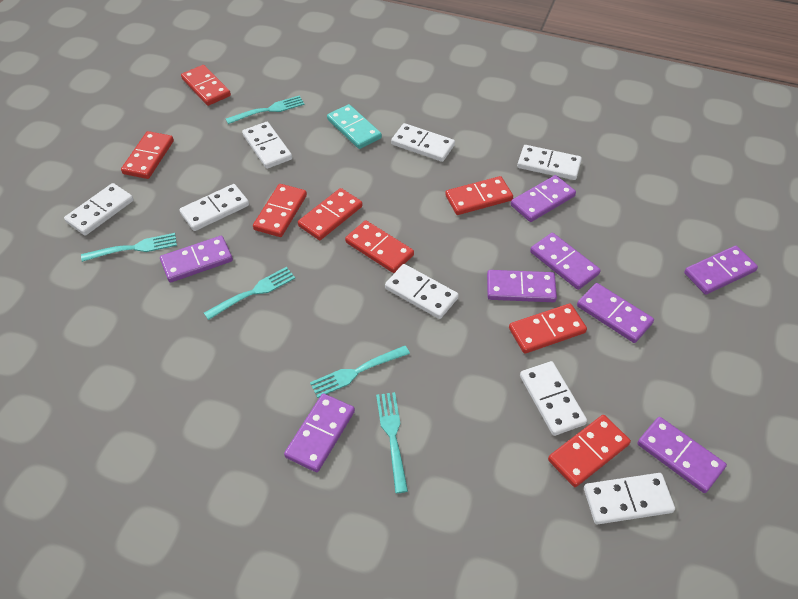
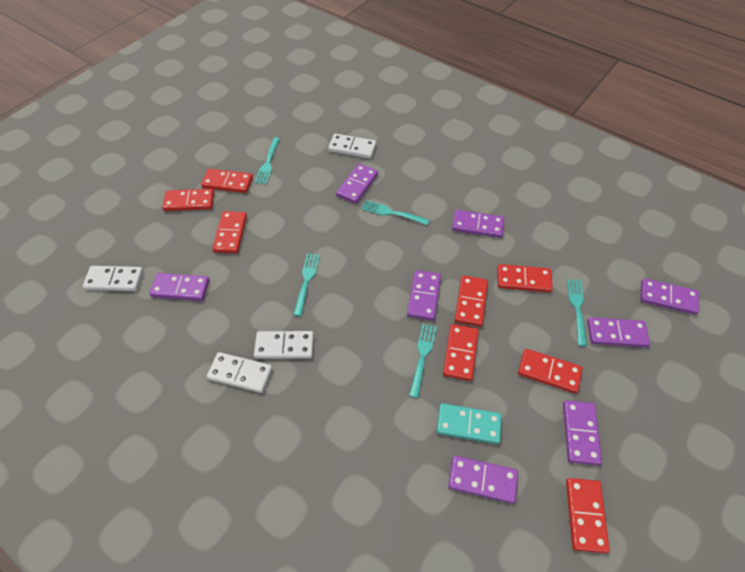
white domino: 8 -> 4

